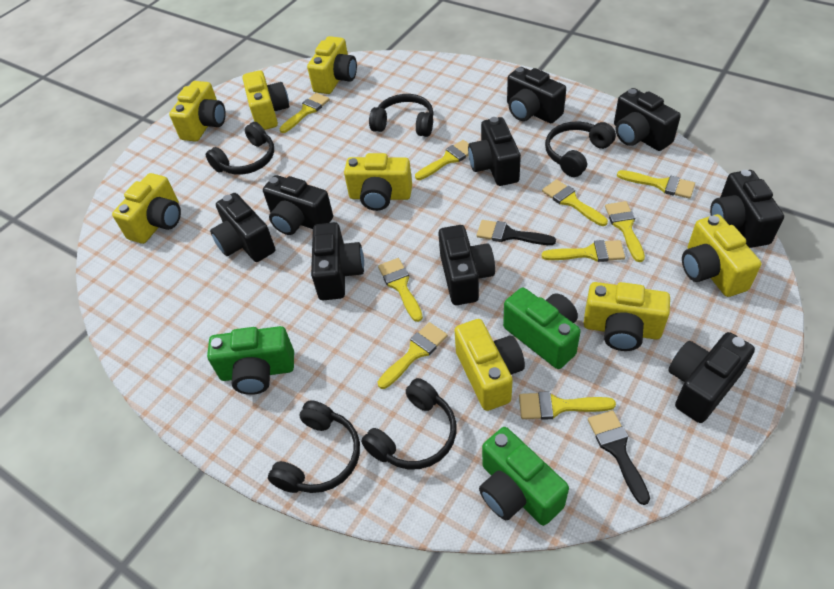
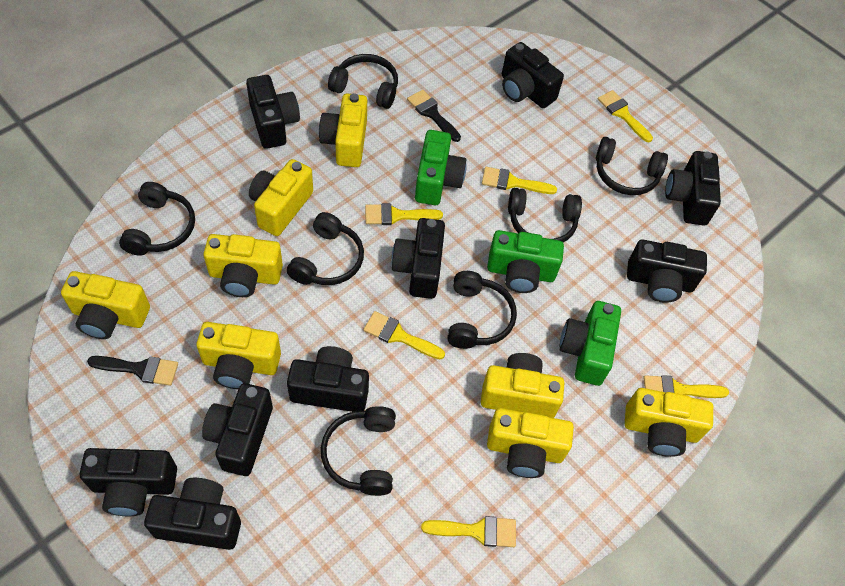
black headphones: 5 -> 7
yellow brush: 9 -> 6

